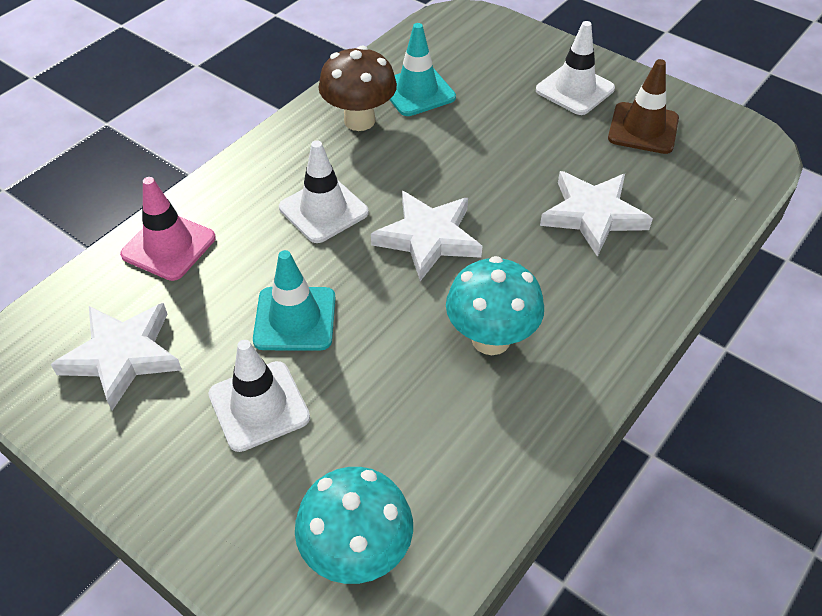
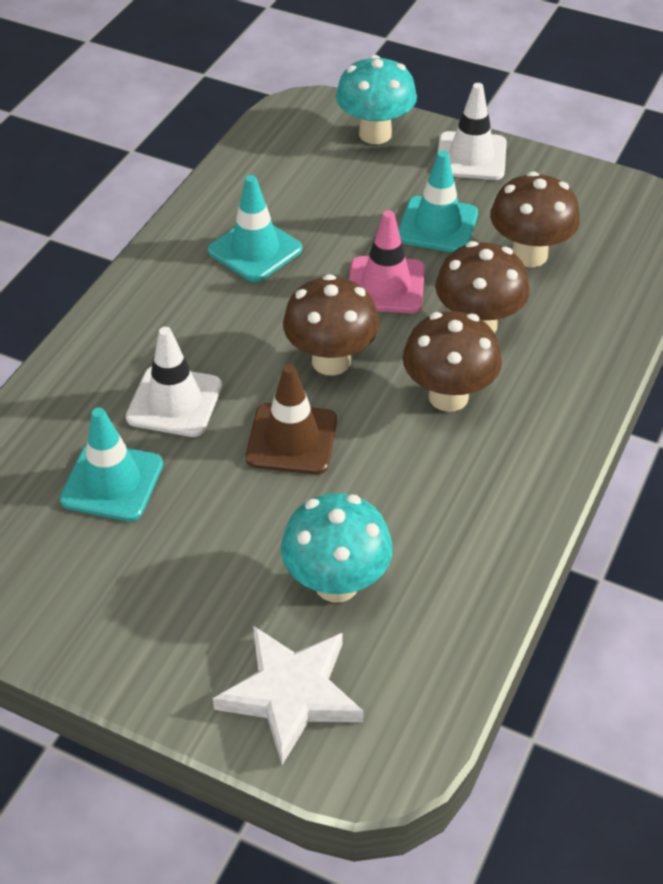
brown mushroom: 1 -> 4
turquoise traffic cone: 2 -> 3
white star: 3 -> 1
white traffic cone: 3 -> 2

